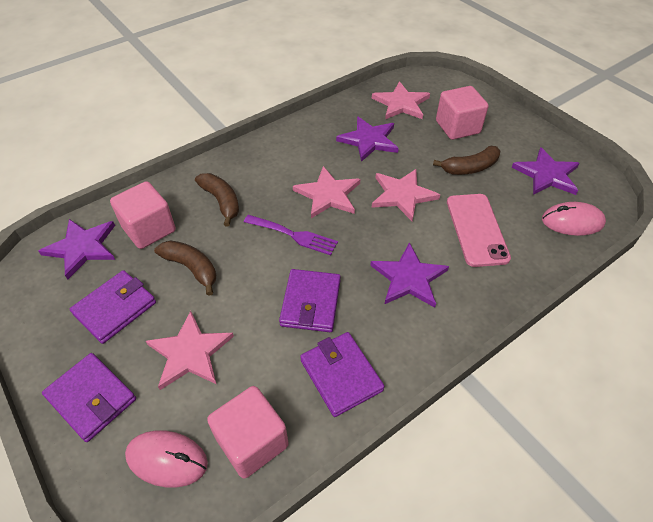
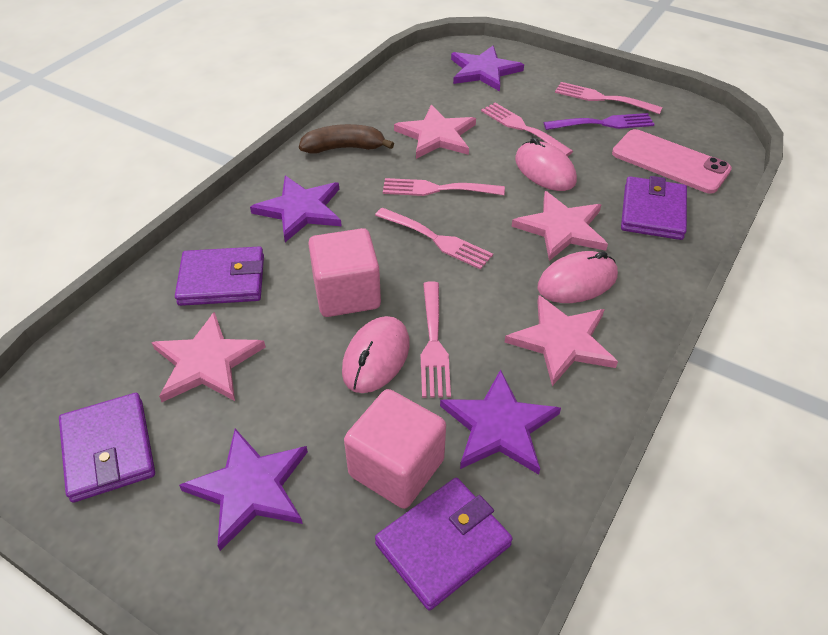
brown banana: 3 -> 1
pink cube: 3 -> 2
pink fork: 0 -> 5
pink mouse: 2 -> 3

